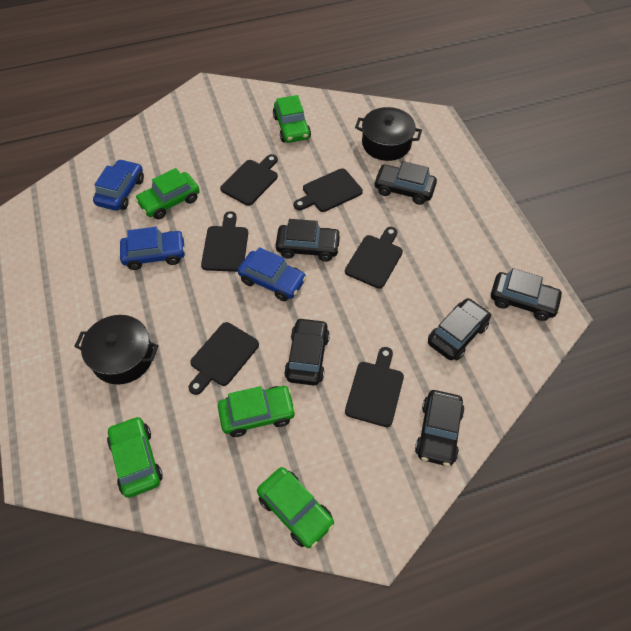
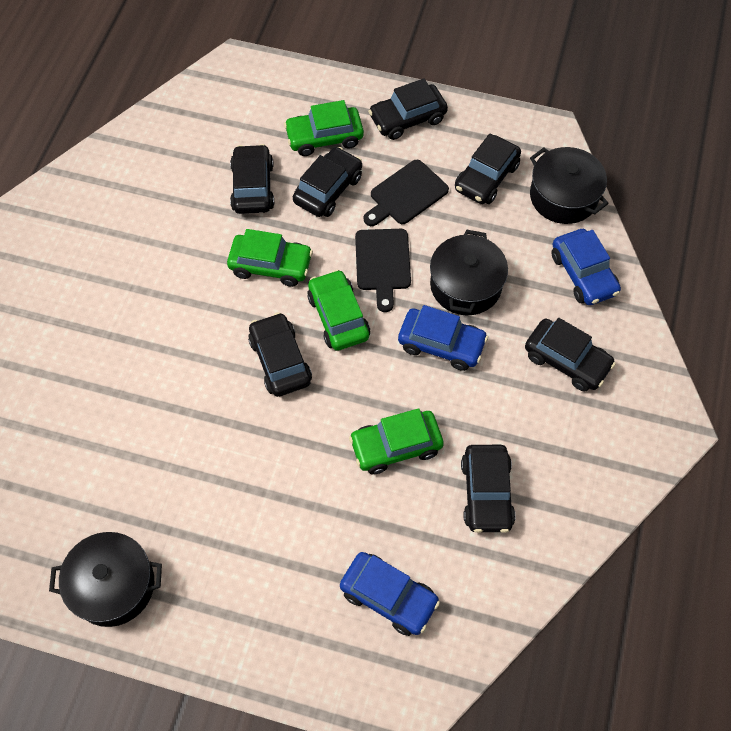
black car: 6 -> 7
black cutting board: 6 -> 2
black pot: 2 -> 3
green car: 5 -> 4

